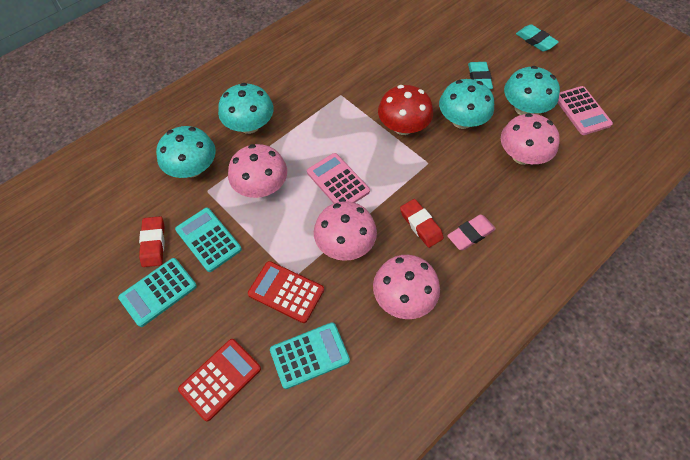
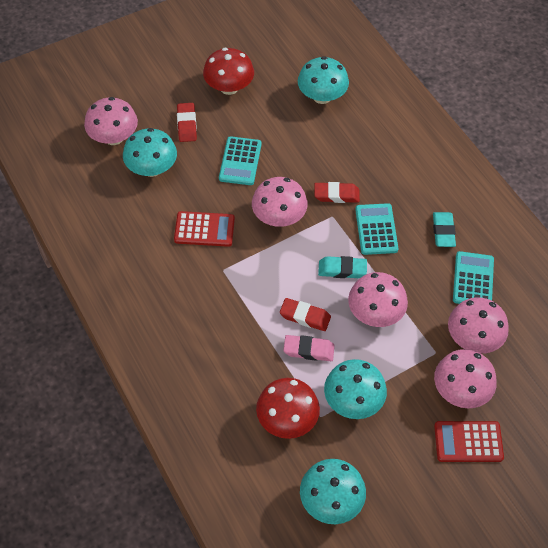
pink calculator: 2 -> 0
pink mushroom: 4 -> 5
red eraser: 2 -> 3
red mushroom: 1 -> 2

